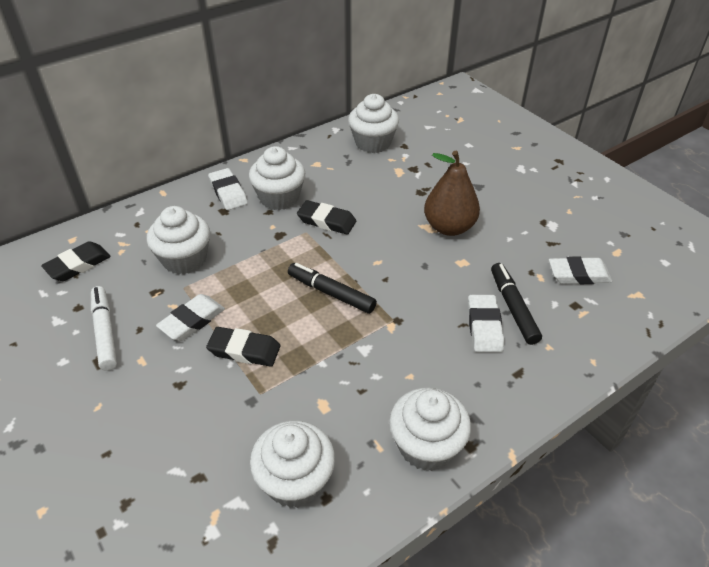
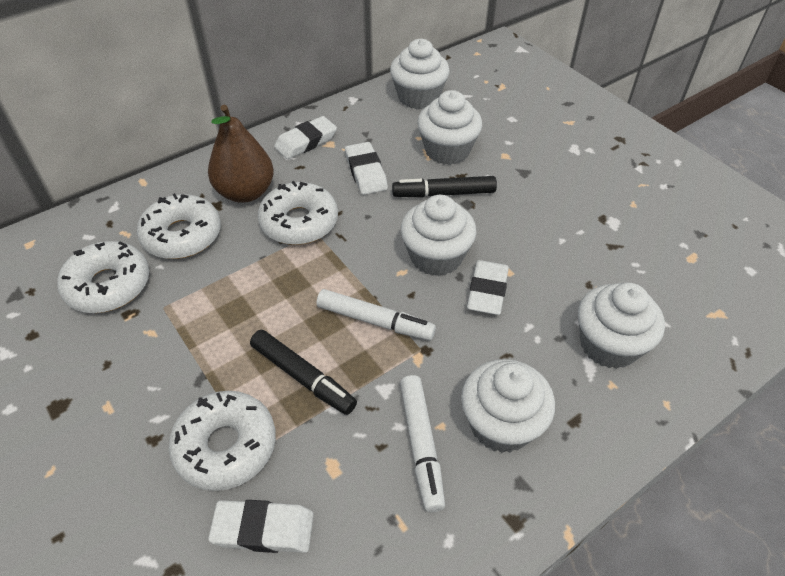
black eraser: 3 -> 0
white donut: 0 -> 4
white marker: 1 -> 2

